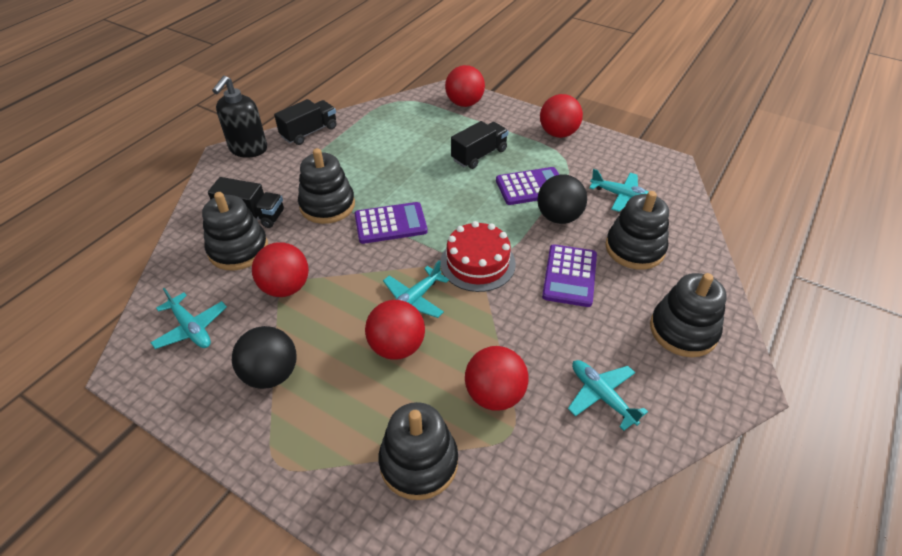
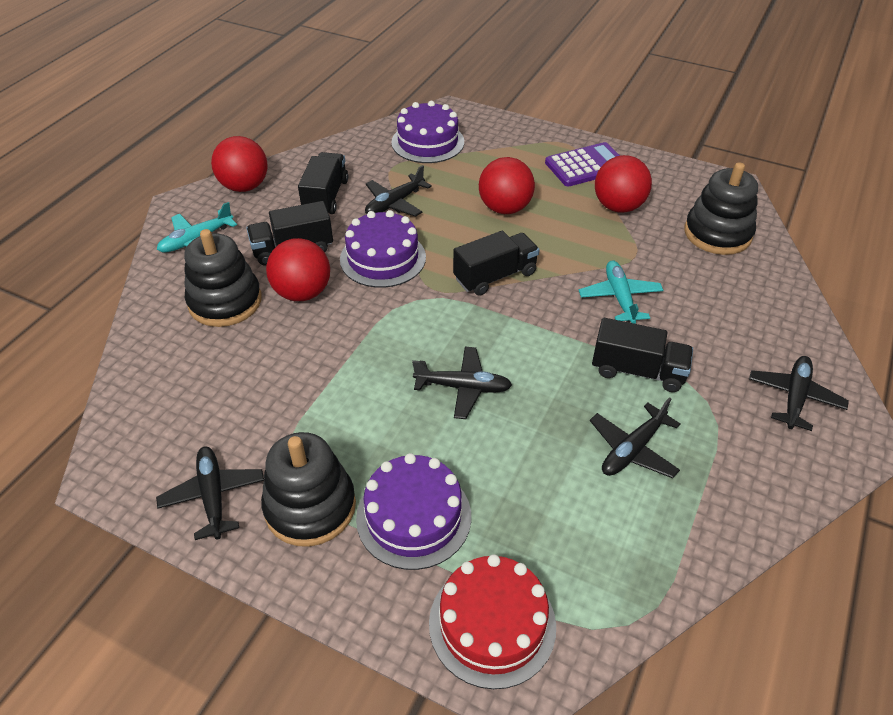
black ball: 2 -> 0
black plane: 0 -> 5
black soap dispenser: 1 -> 0
black stacking toy: 5 -> 3
black truck: 3 -> 4
purple cake: 0 -> 3
purple calculator: 3 -> 1
red ball: 5 -> 4
turquoise plane: 4 -> 2

